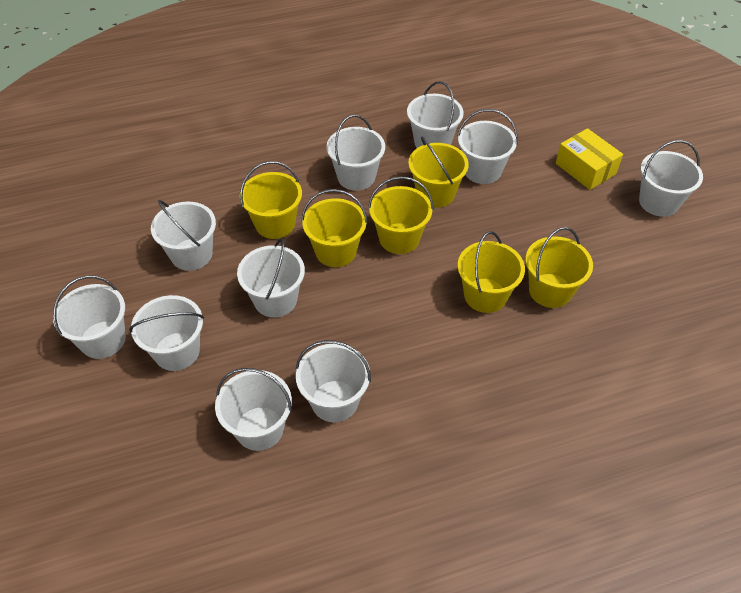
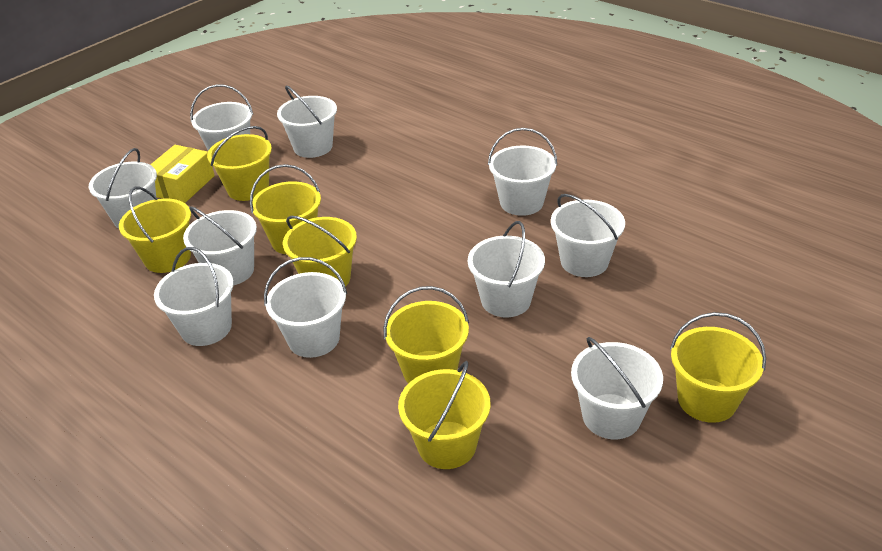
yellow bucket: 6 -> 7

